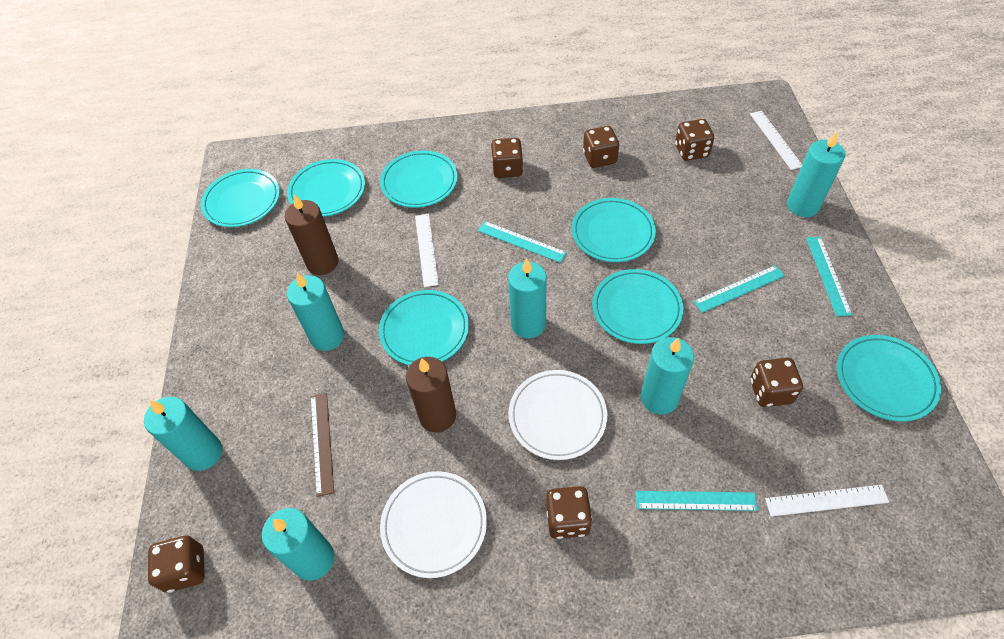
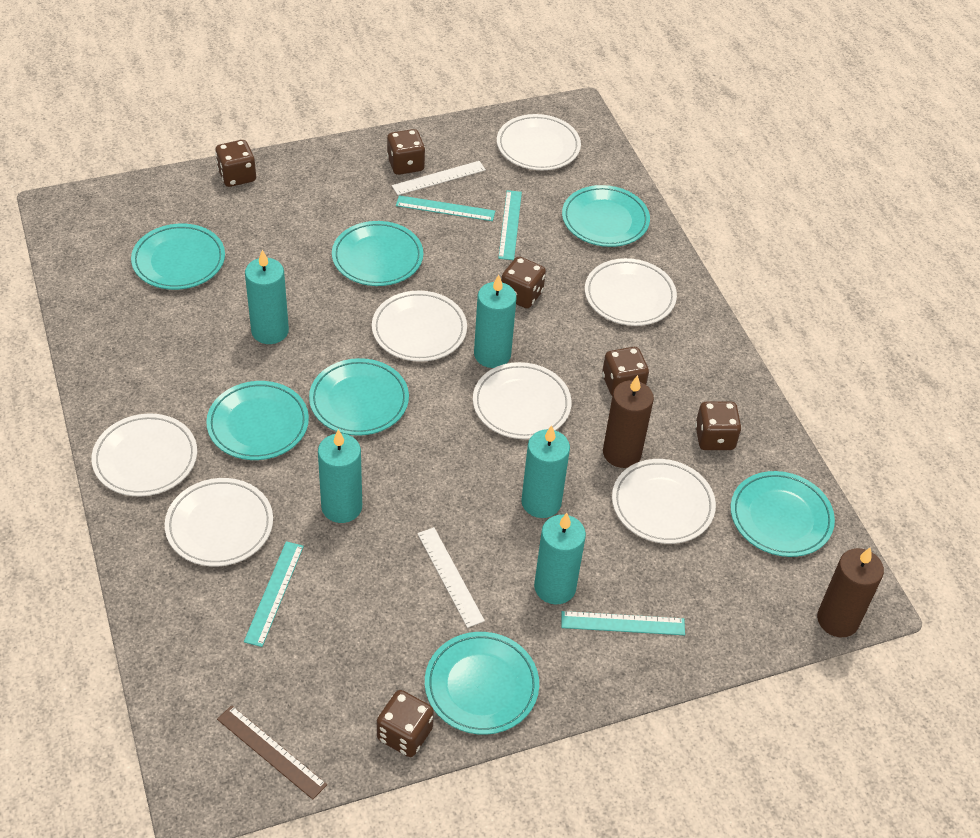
turquoise candle: 6 -> 5
white plate: 2 -> 7
white ruler: 3 -> 2

